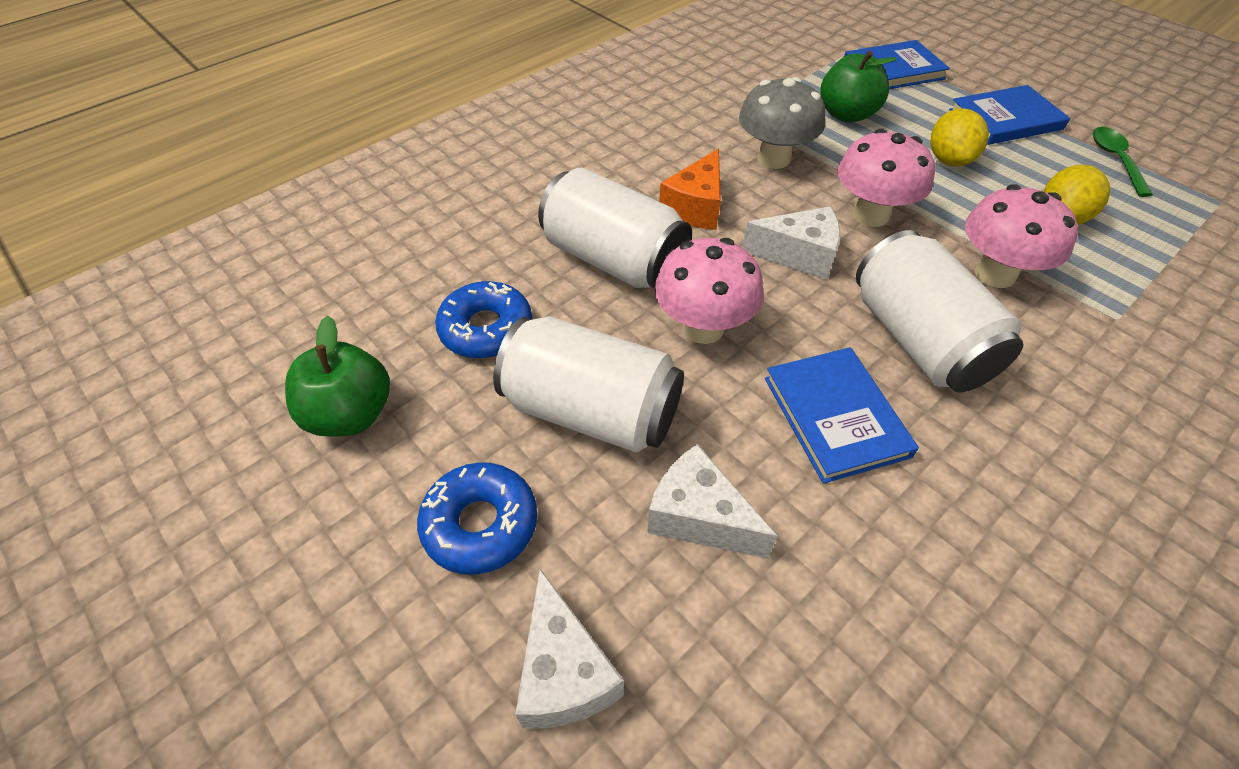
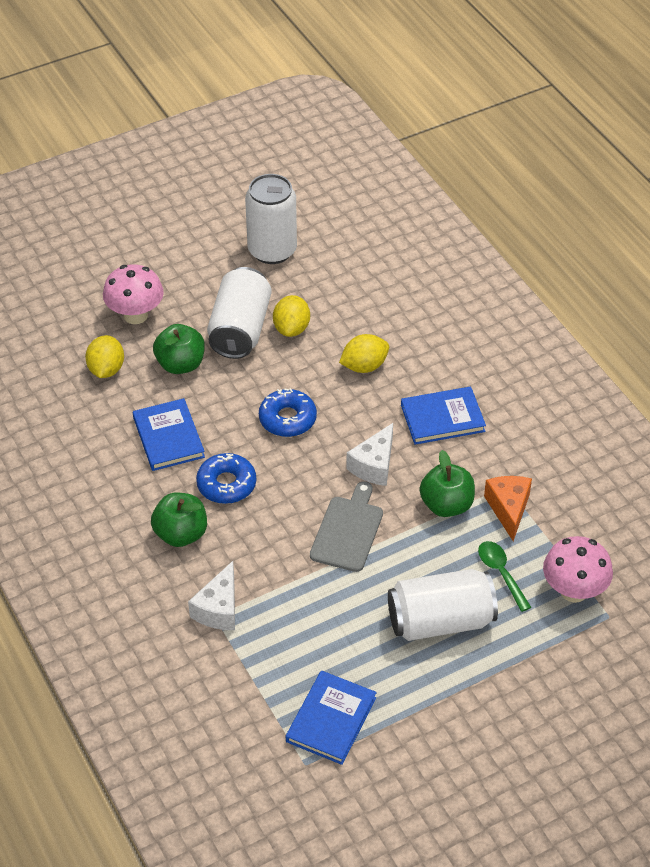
green apple: 2 -> 3
grey cutting board: 0 -> 1
grey mushroom: 1 -> 0
pink mushroom: 3 -> 2
white cheese: 3 -> 2
yellow lemon: 2 -> 3

